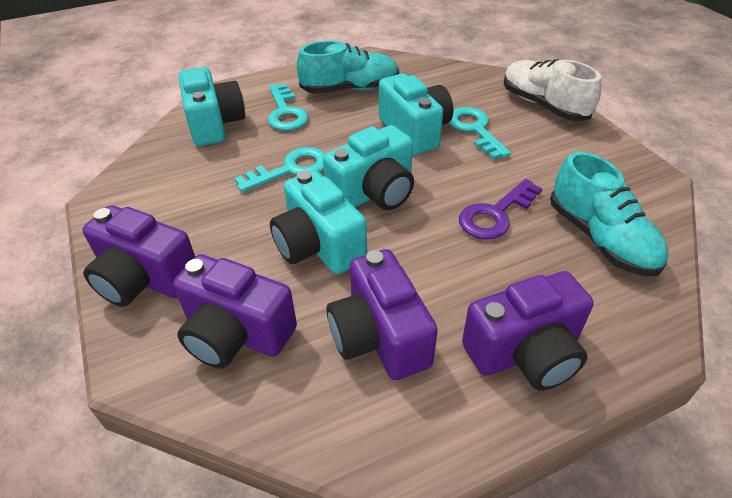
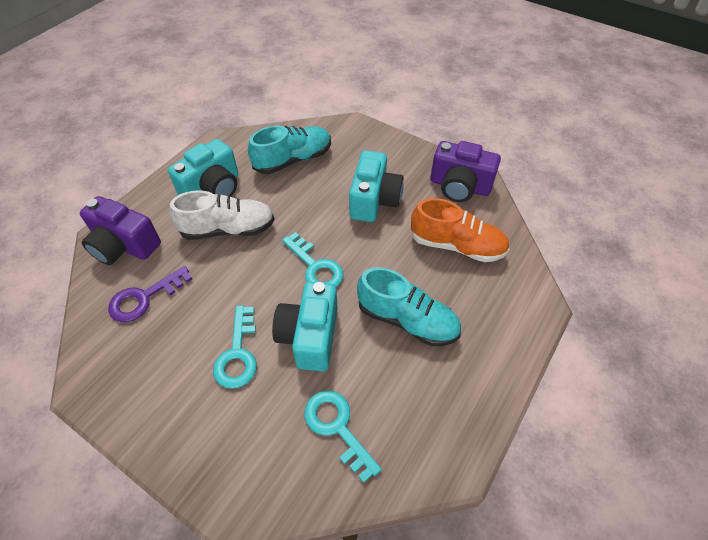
orange shoe: 0 -> 1
purple camera: 4 -> 2
turquoise camera: 4 -> 3

